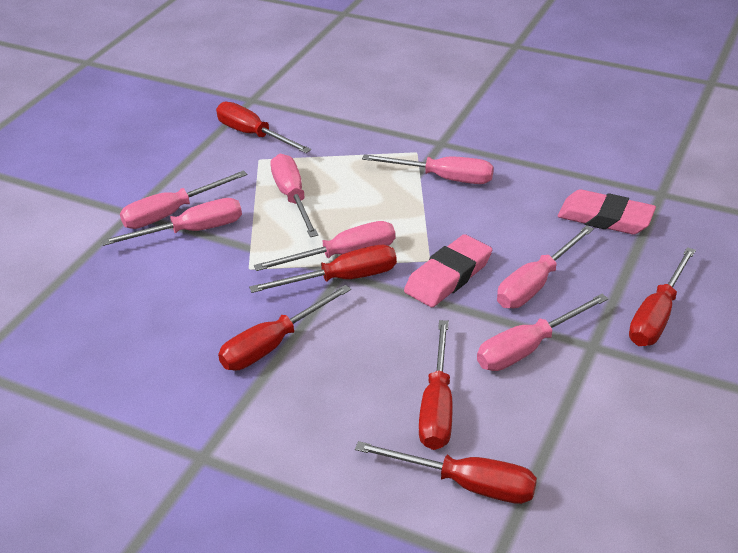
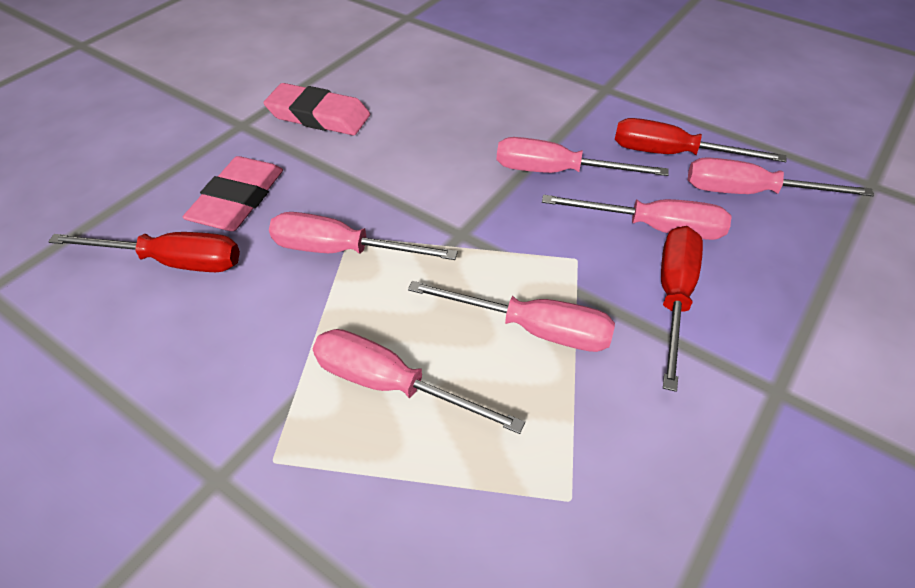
pink screwdriver: 7 -> 6
red screwdriver: 6 -> 3

